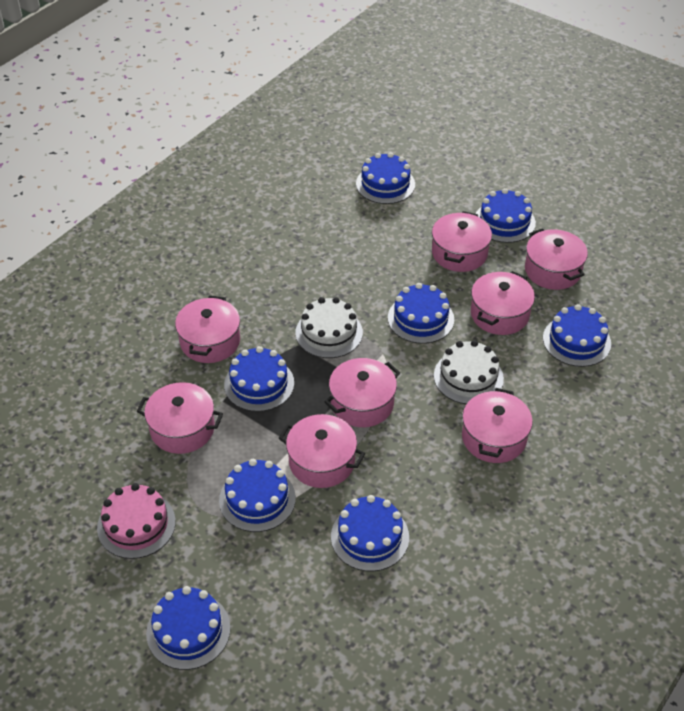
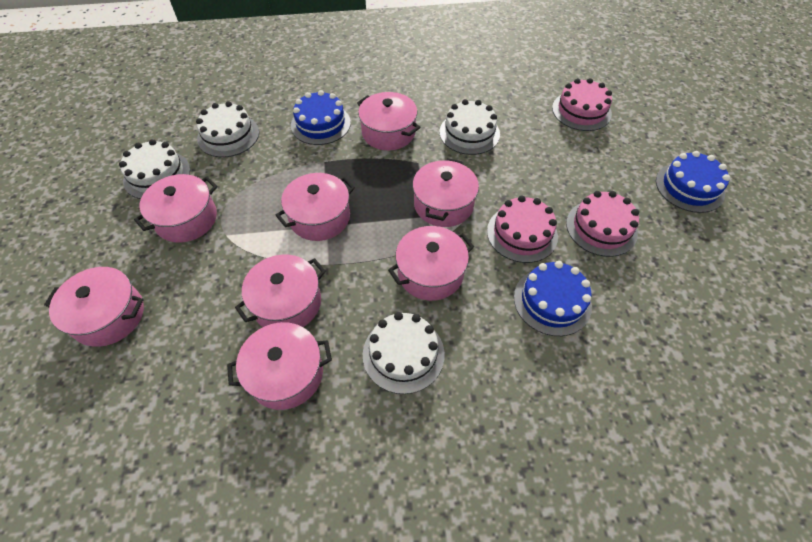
blue cake: 8 -> 3
pink cake: 1 -> 3
white cake: 2 -> 4

